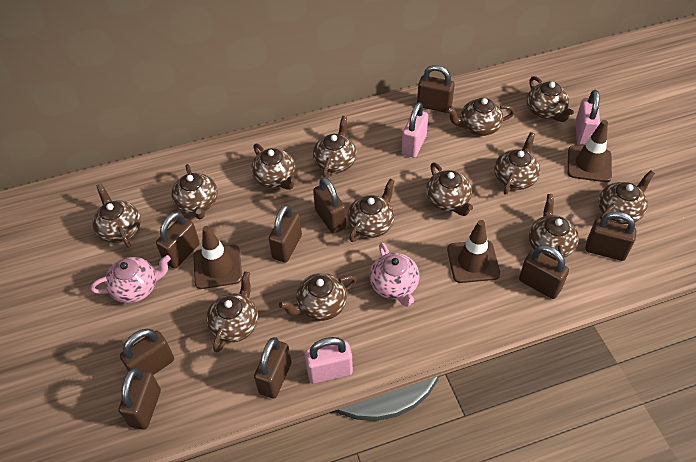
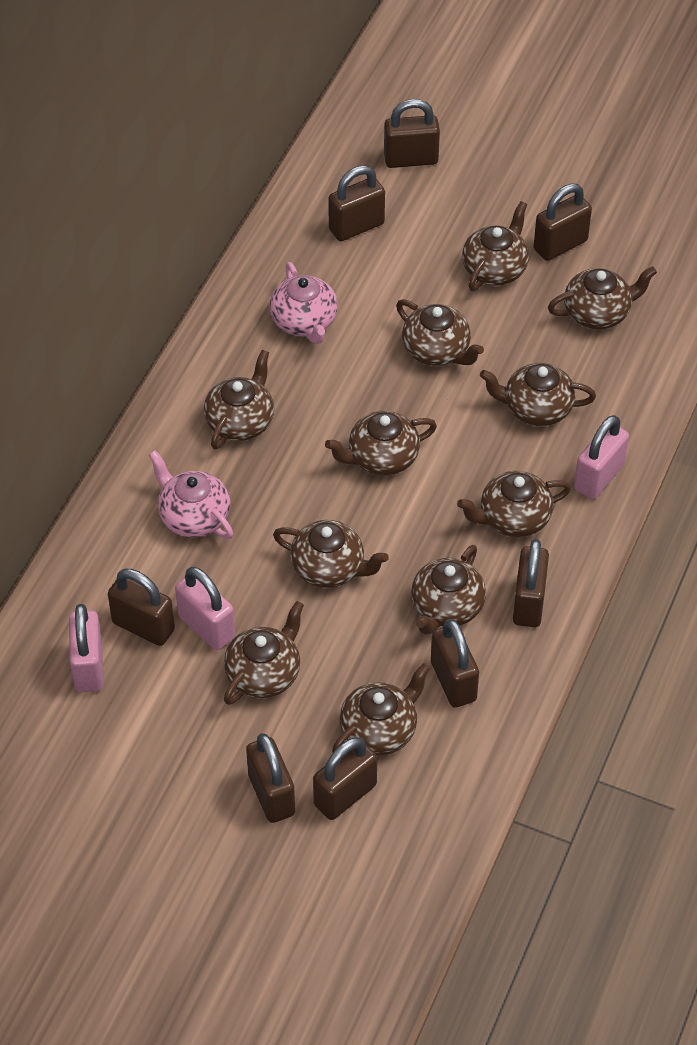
brown padlock: 9 -> 8
brown teapot: 13 -> 11
brown traffic cone: 3 -> 0

